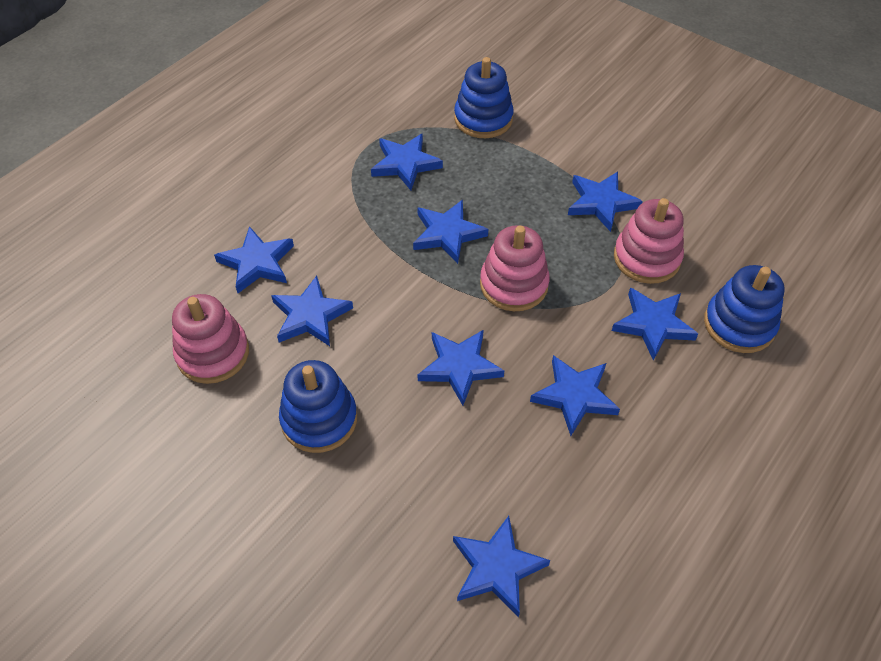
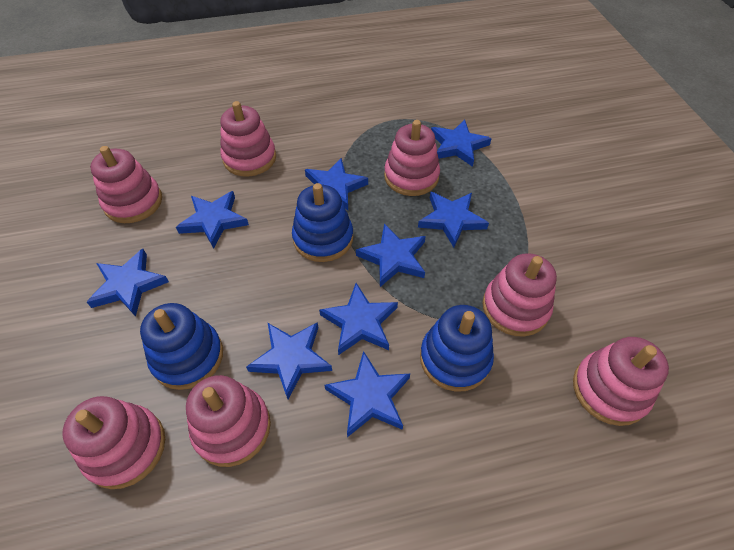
pink stacking toy: 3 -> 7

